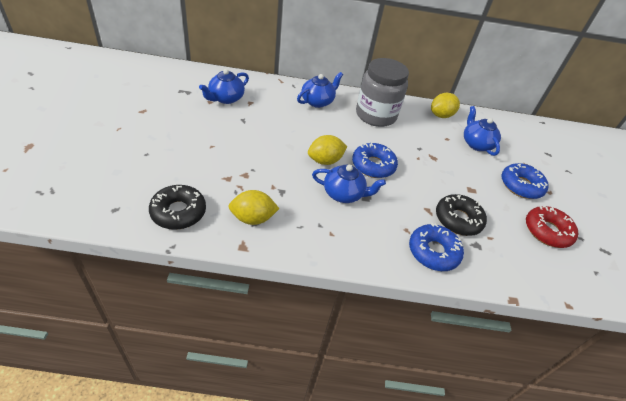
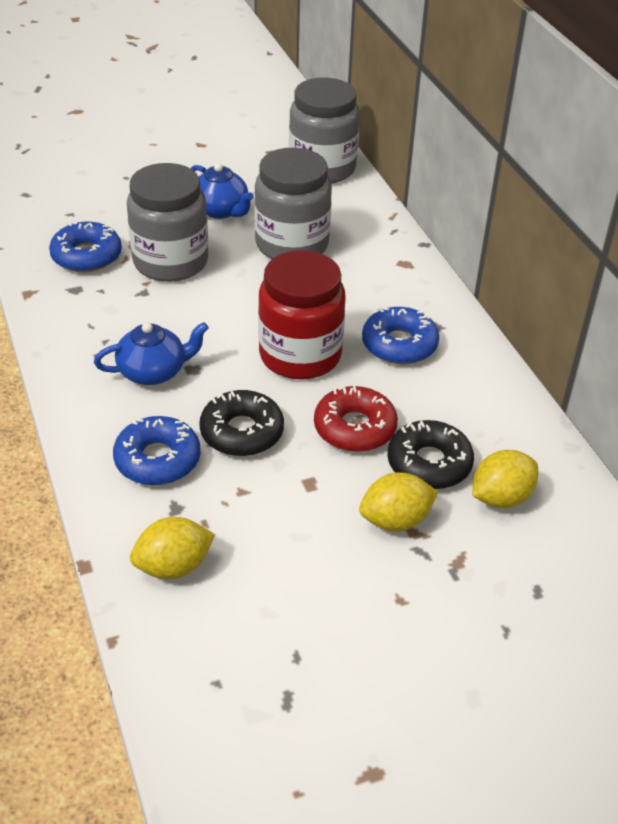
blue teapot: 4 -> 2
grey jar: 1 -> 3
red jar: 0 -> 1

